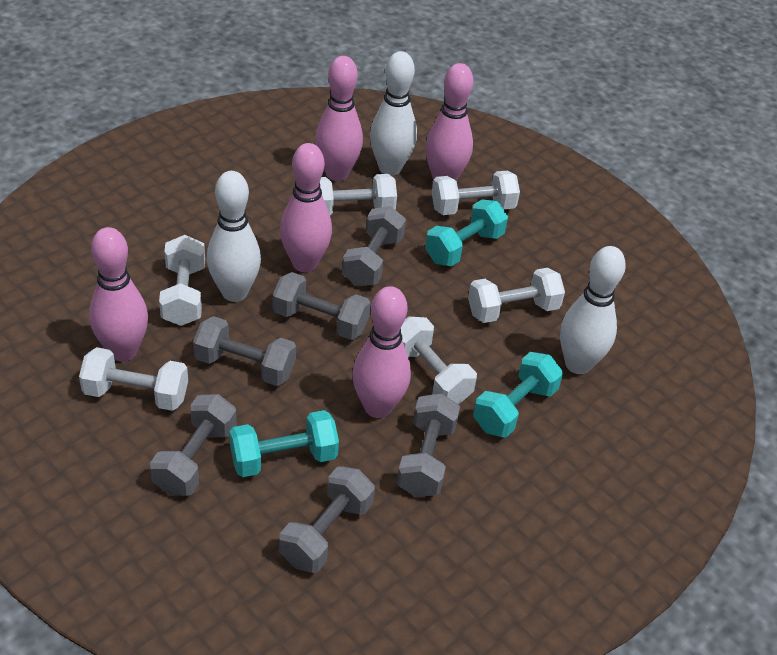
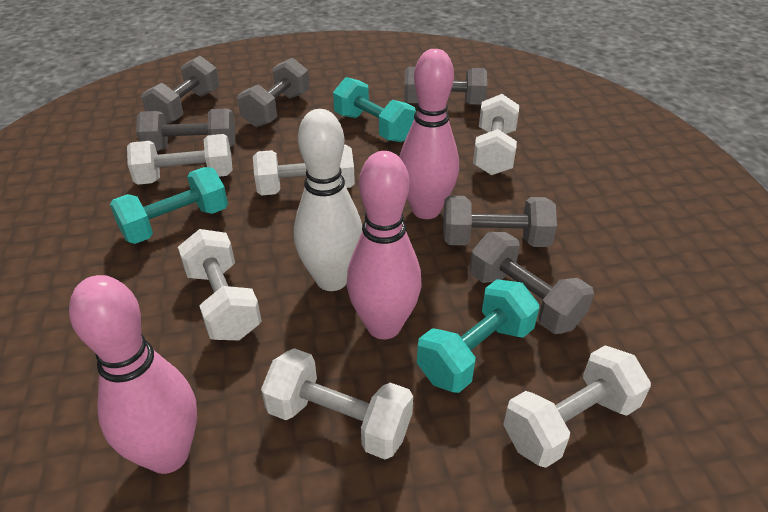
pink bowling pin: 5 -> 3
white bowling pin: 3 -> 1

